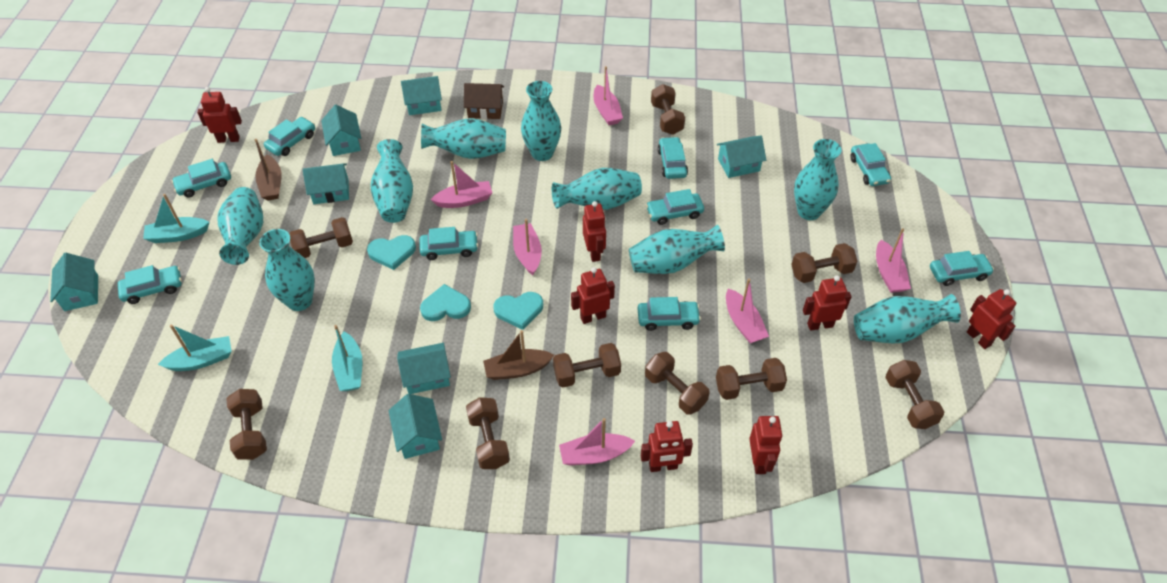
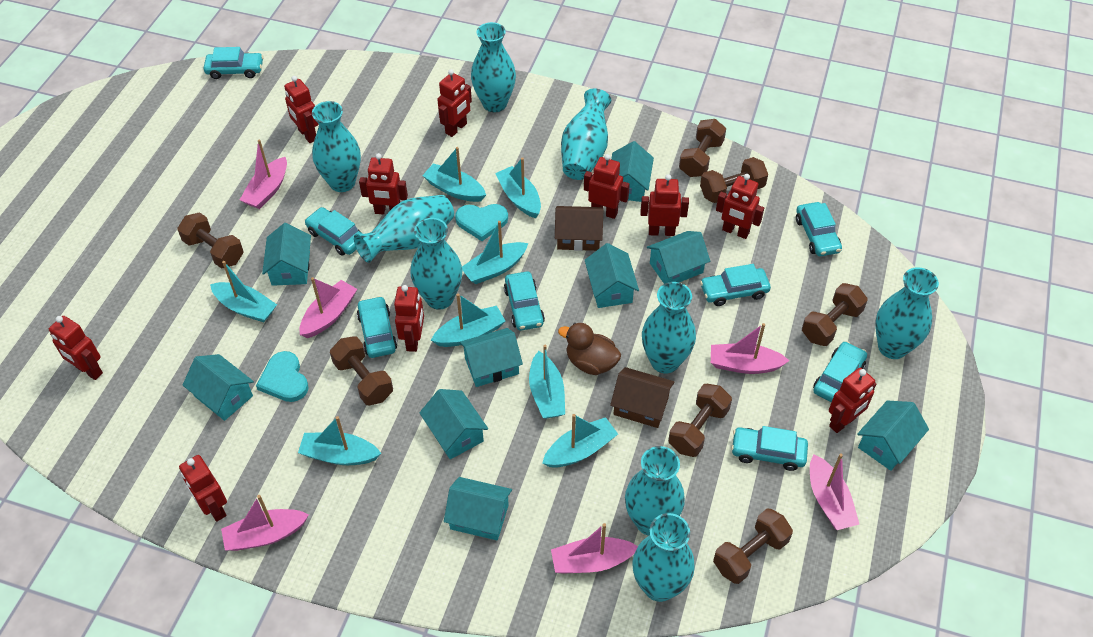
brown boat: 2 -> 0
brown duck: 0 -> 1
brown dumbbell: 9 -> 7
brown house: 1 -> 2
red robot: 7 -> 10
turquoise boat: 3 -> 8
turquoise car: 9 -> 8
turquoise heart: 3 -> 2
turquoise house: 7 -> 9

